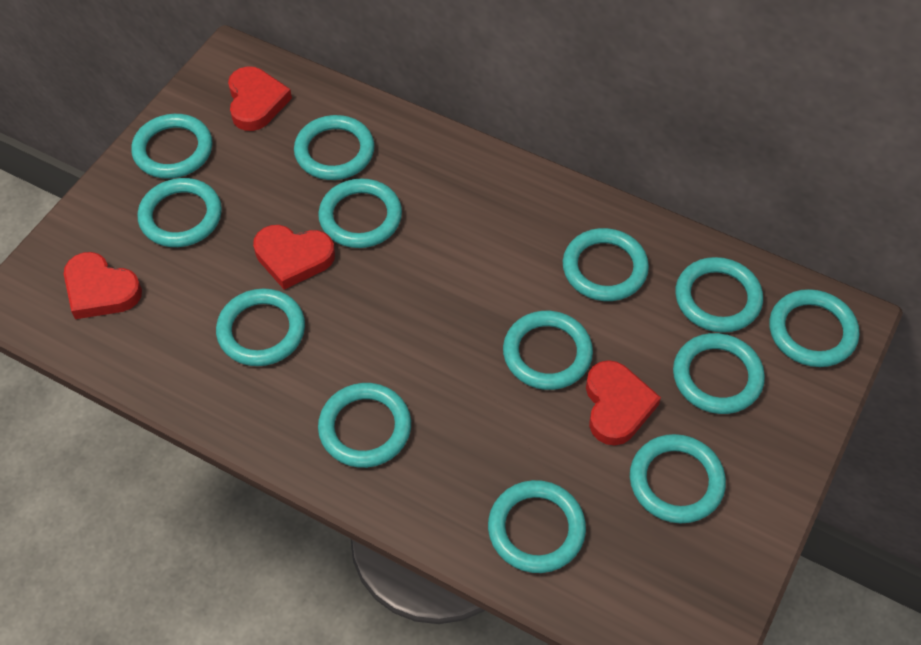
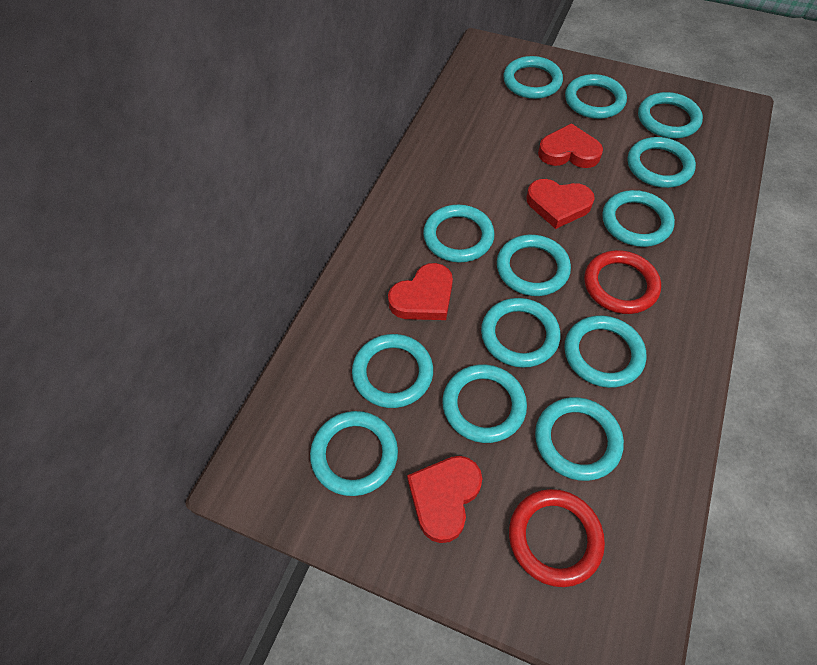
red ring: 0 -> 2

